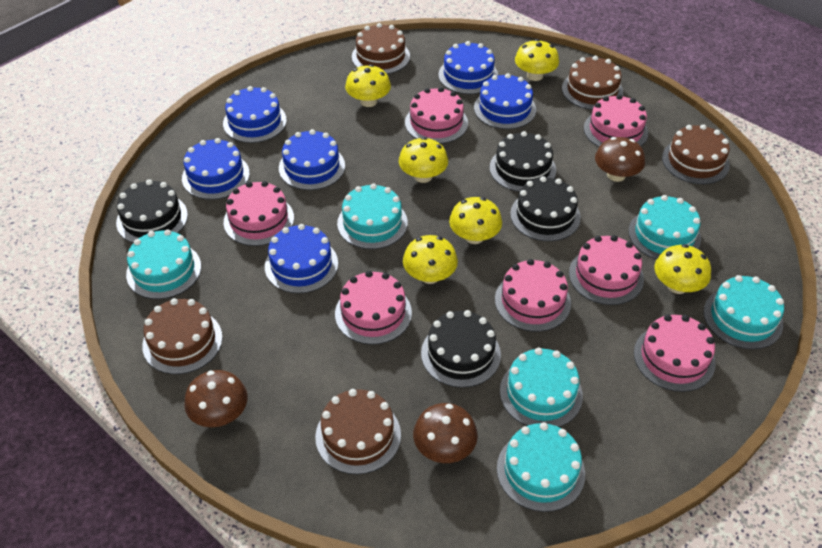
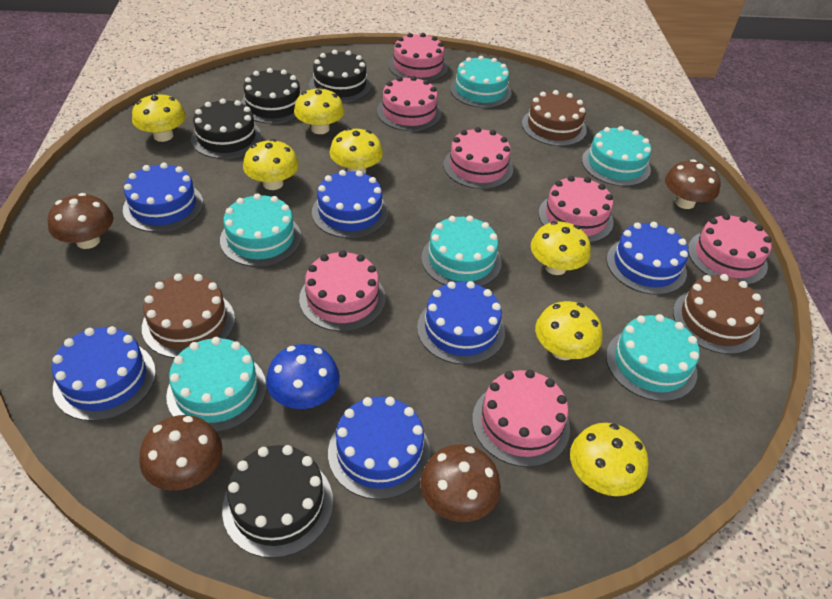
blue mushroom: 0 -> 1
brown cake: 5 -> 3
brown mushroom: 3 -> 4
yellow mushroom: 6 -> 7

